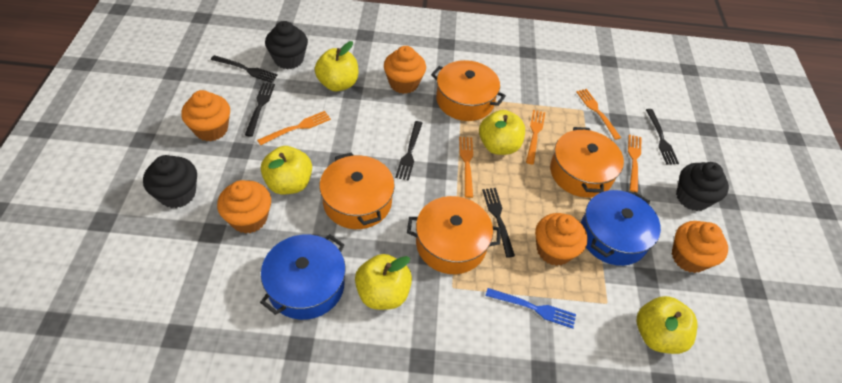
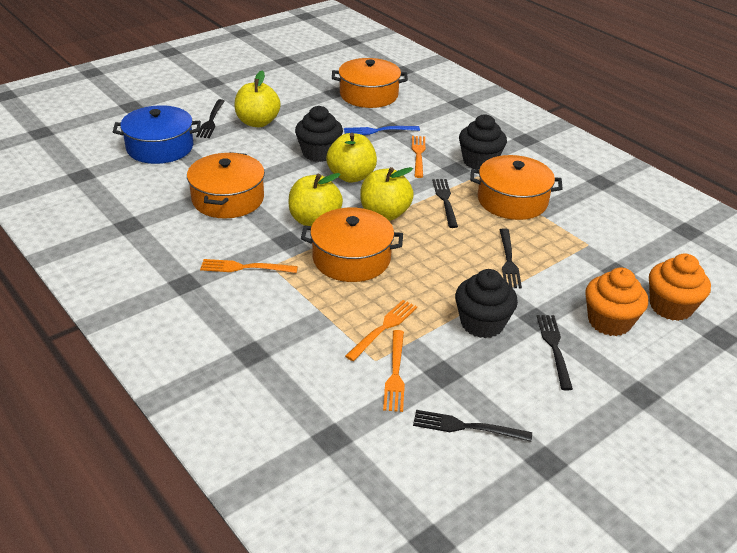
blue pot: 2 -> 1
orange cupcake: 5 -> 2
orange fork: 5 -> 4
yellow apple: 5 -> 4

